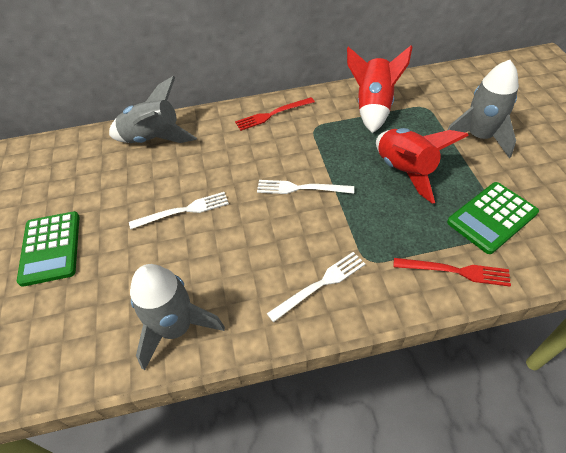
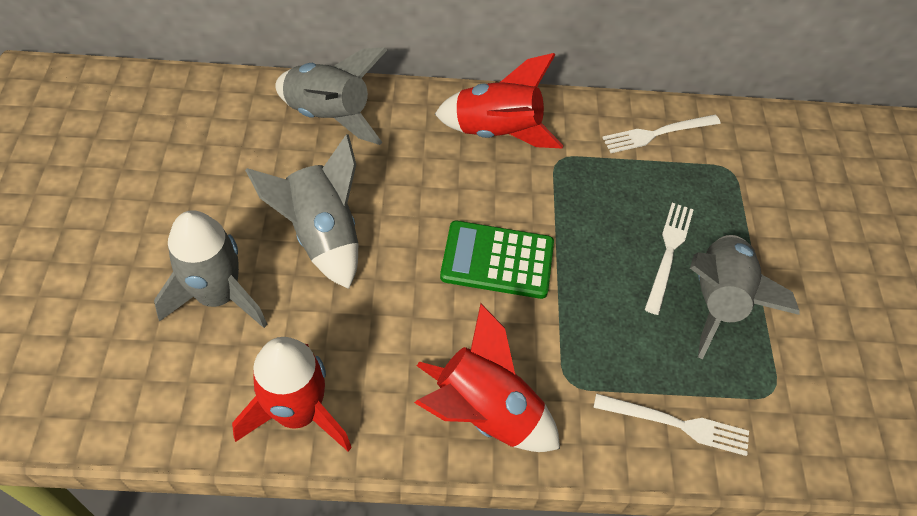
green calculator: 2 -> 1
grey rocket: 3 -> 4
red fork: 2 -> 0
red rocket: 2 -> 3

